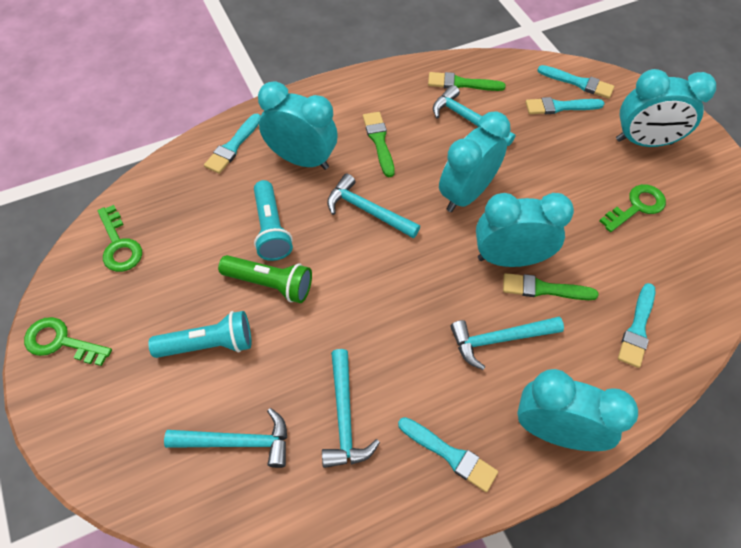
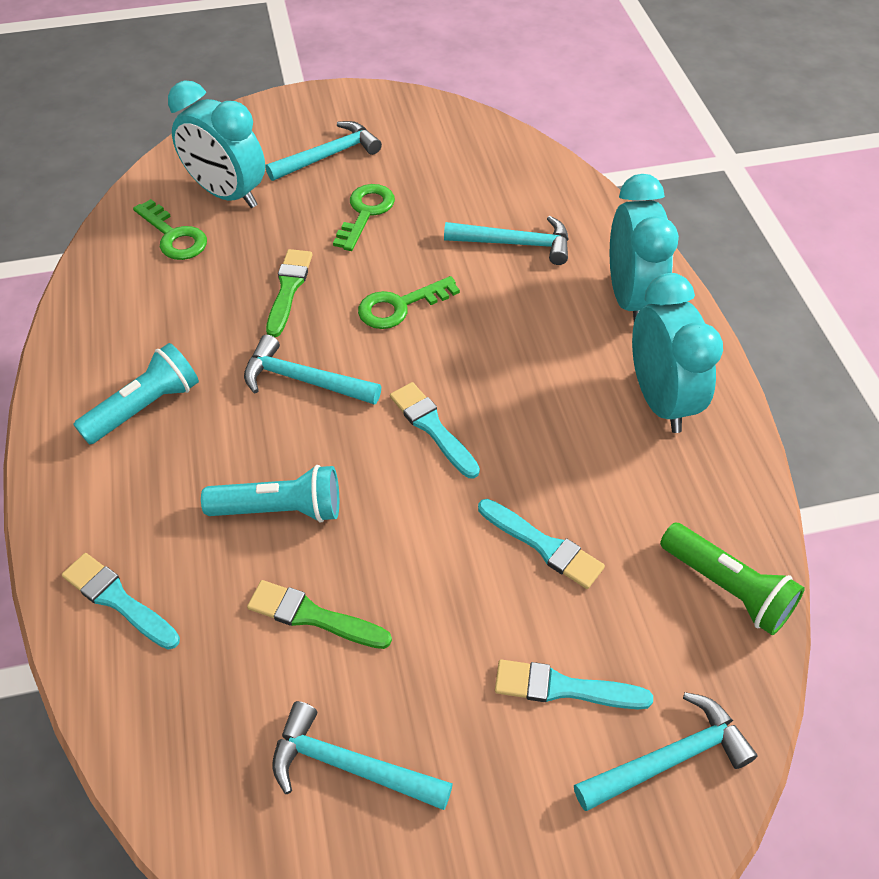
green brush: 3 -> 2
turquoise brush: 5 -> 4
turquoise clock: 5 -> 3

